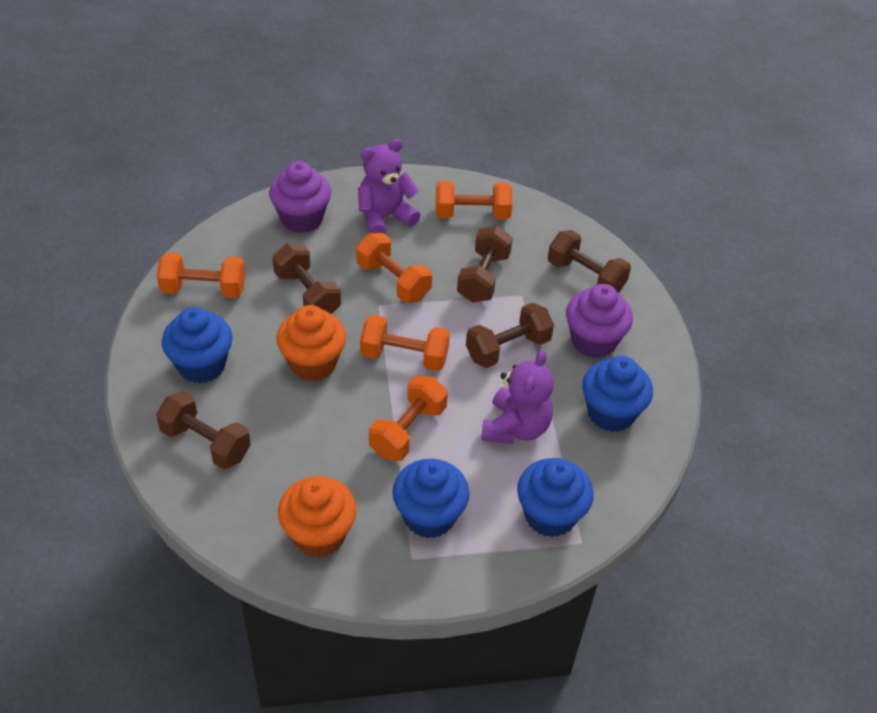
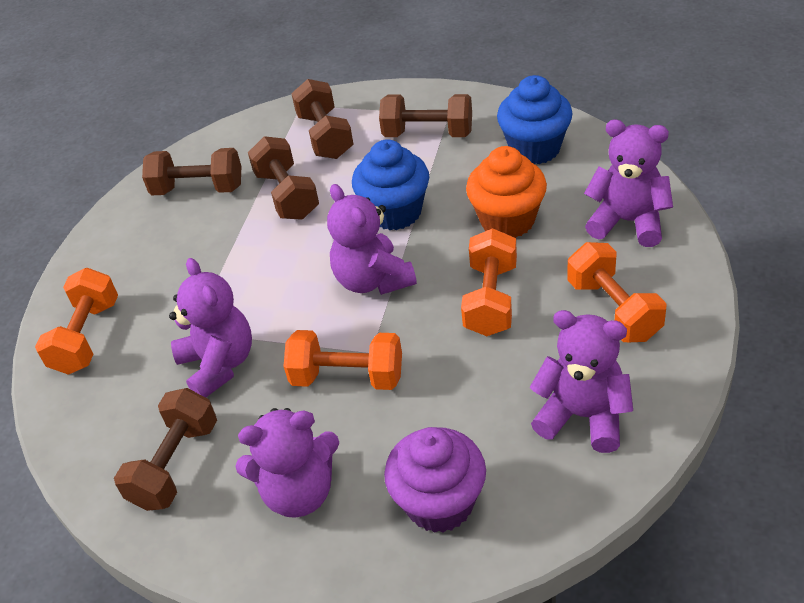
blue cupcake: 4 -> 2
orange cupcake: 2 -> 1
orange dumbbell: 5 -> 4
purple cupcake: 2 -> 1
purple teddy bear: 2 -> 5

